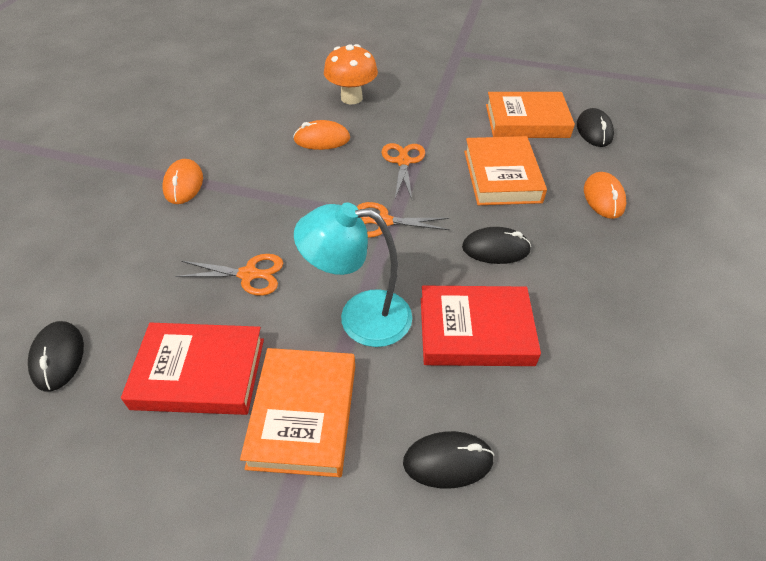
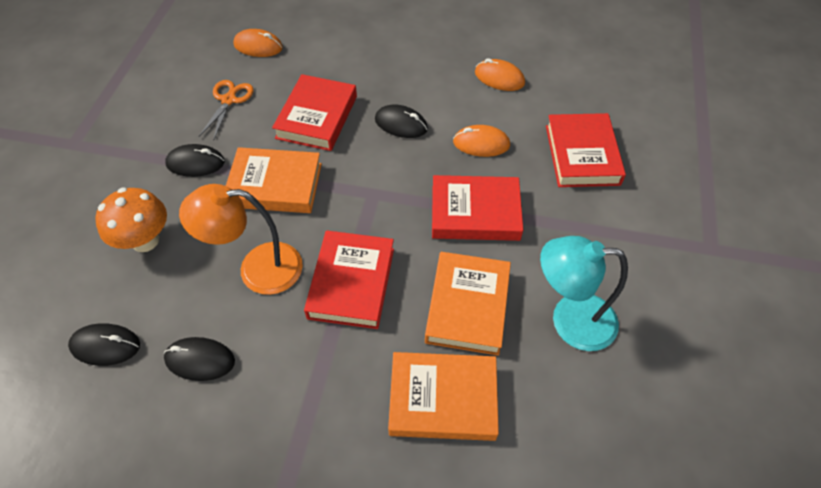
orange lamp: 0 -> 1
orange scissors: 3 -> 1
red book: 2 -> 4

